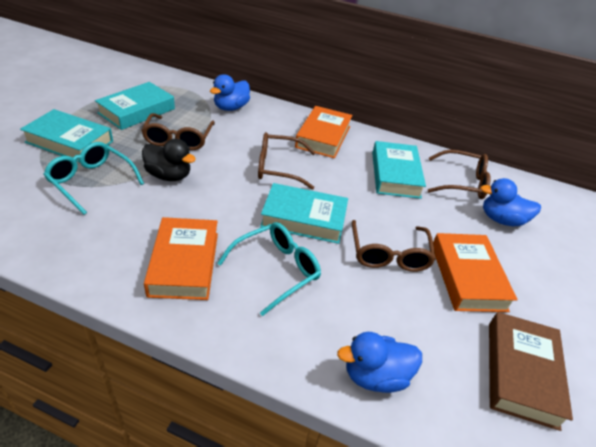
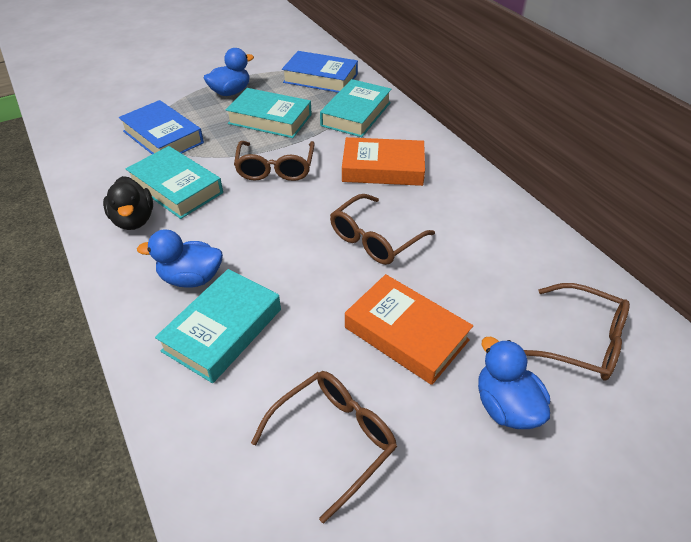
blue book: 0 -> 2
brown book: 1 -> 0
orange book: 3 -> 2
turquoise glasses: 2 -> 0

